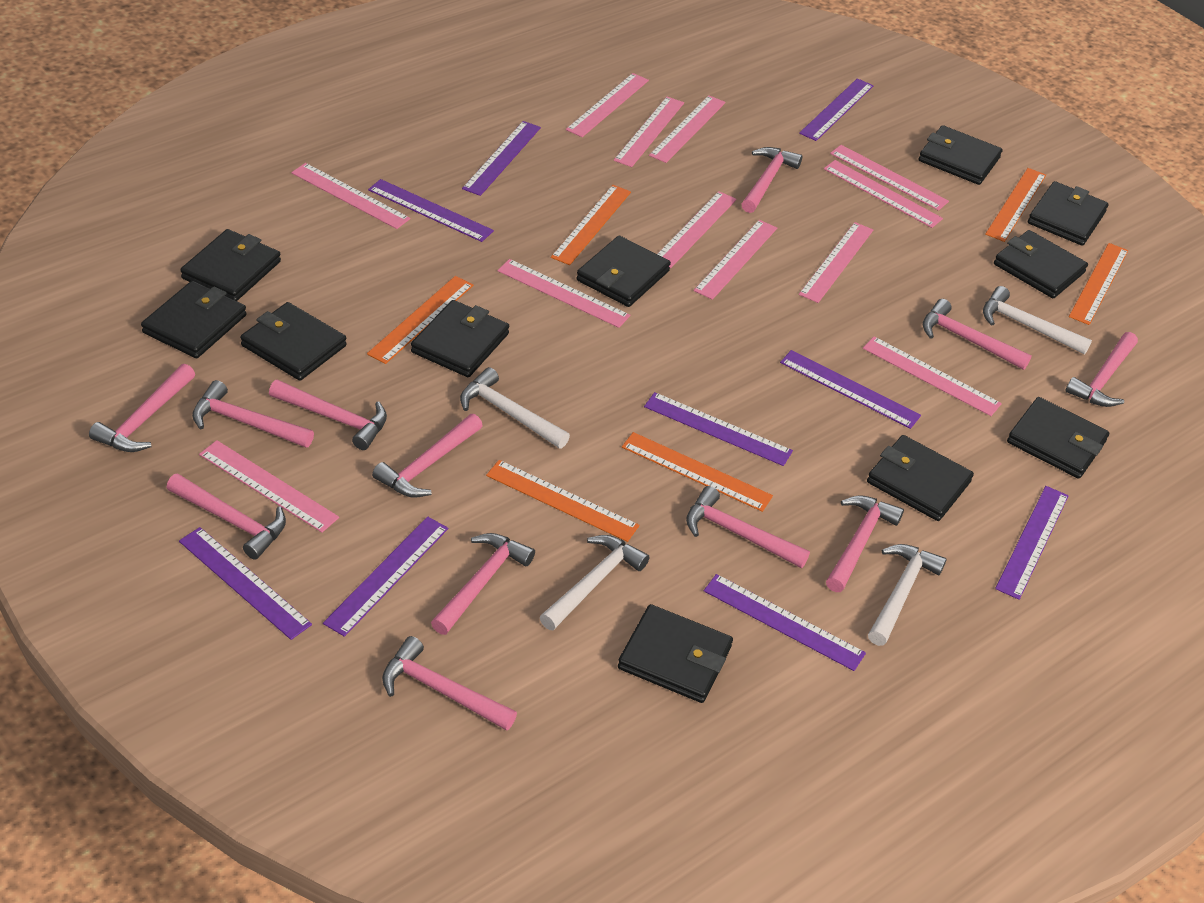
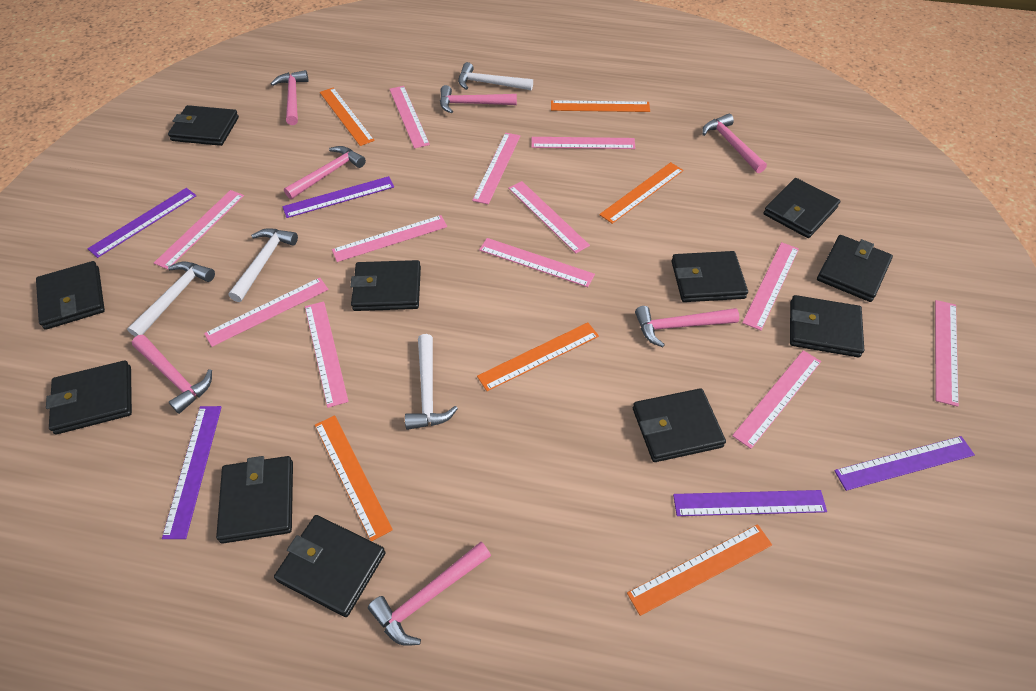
pink hammer: 12 -> 7
purple ruler: 9 -> 5

